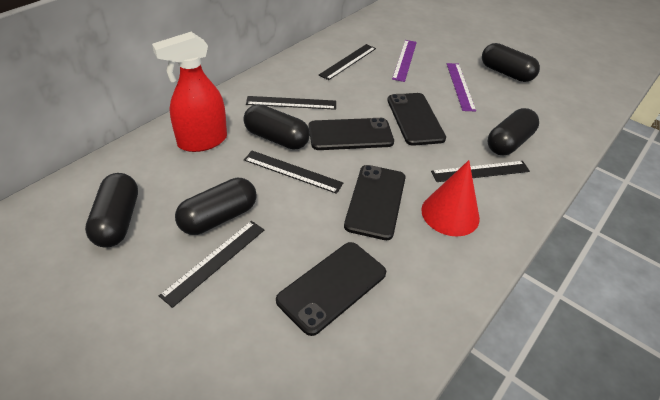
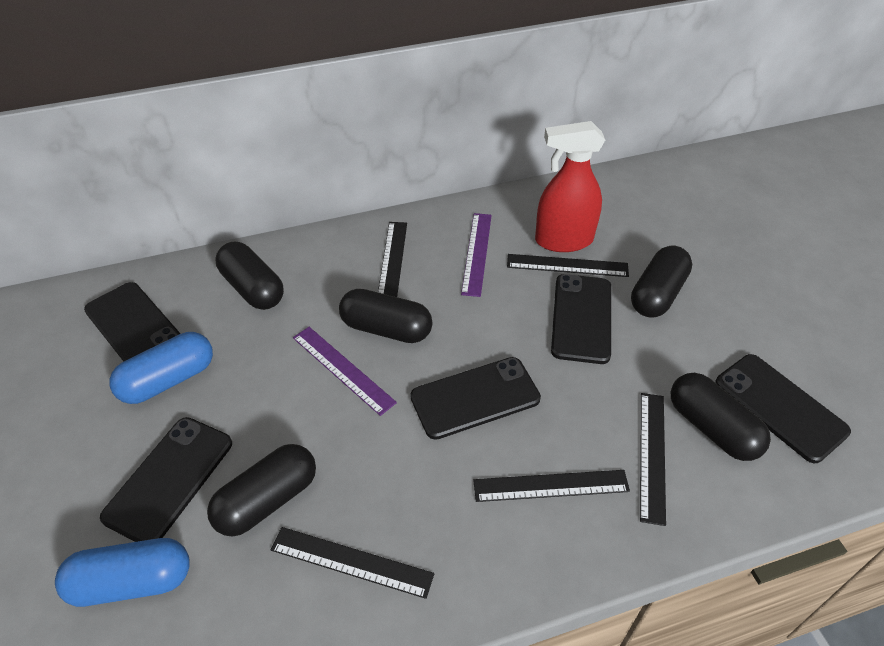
black phone: 4 -> 5
blue capsule: 0 -> 2
red cone: 1 -> 0

